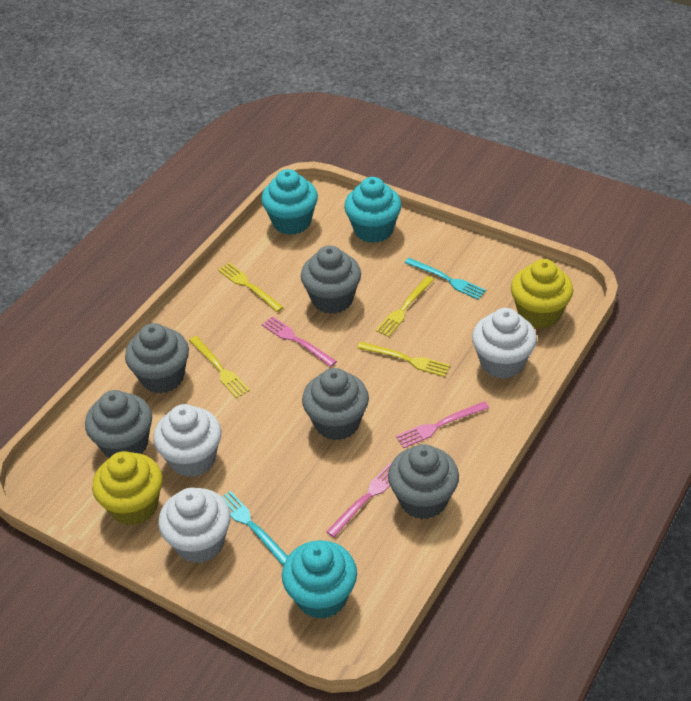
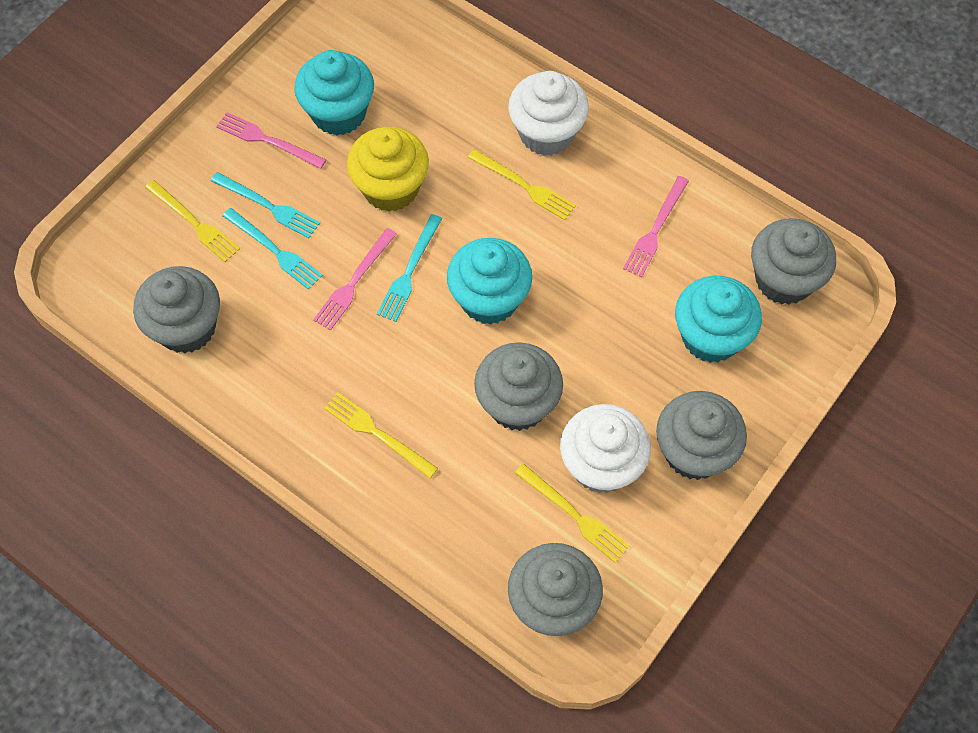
turquoise fork: 2 -> 3
white cupcake: 3 -> 2
yellow cupcake: 2 -> 1

